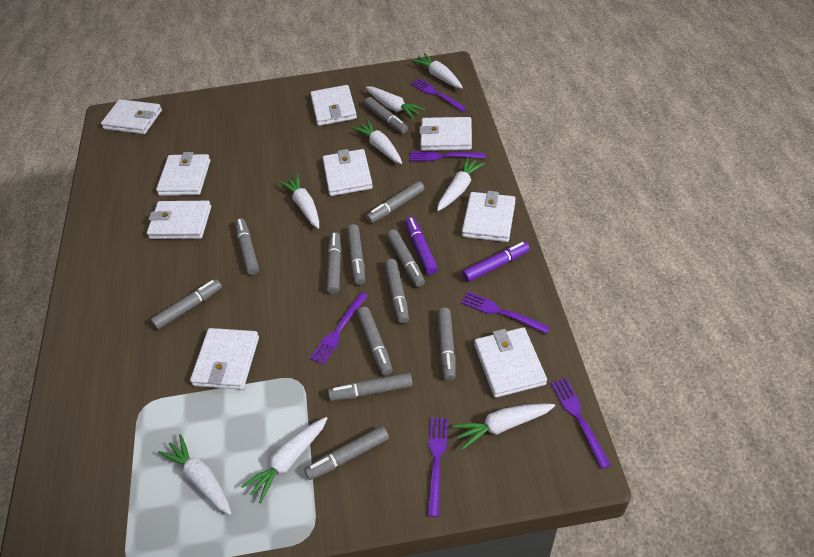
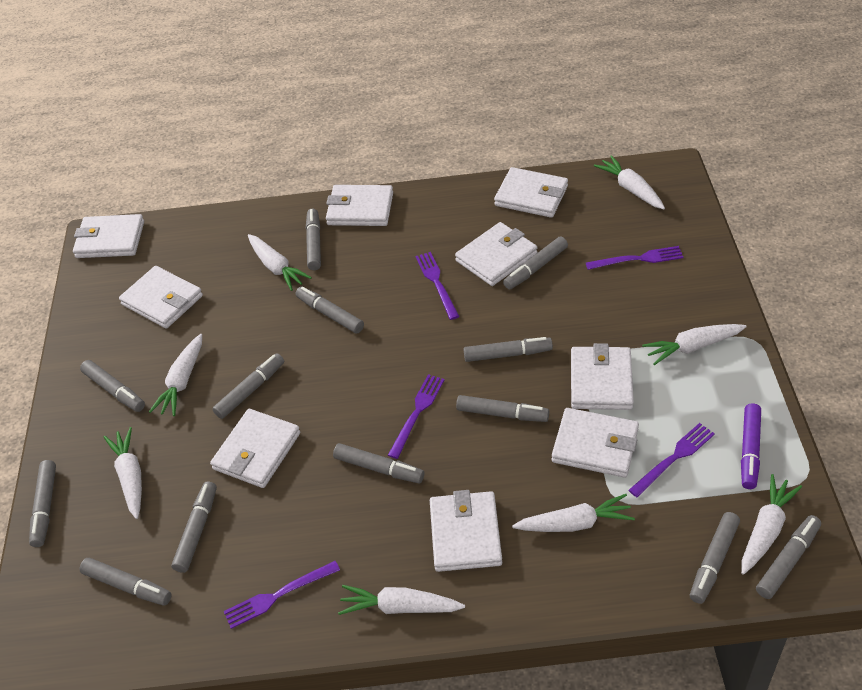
grey marker: 12 -> 13
purple fork: 6 -> 5
purple marker: 2 -> 1

